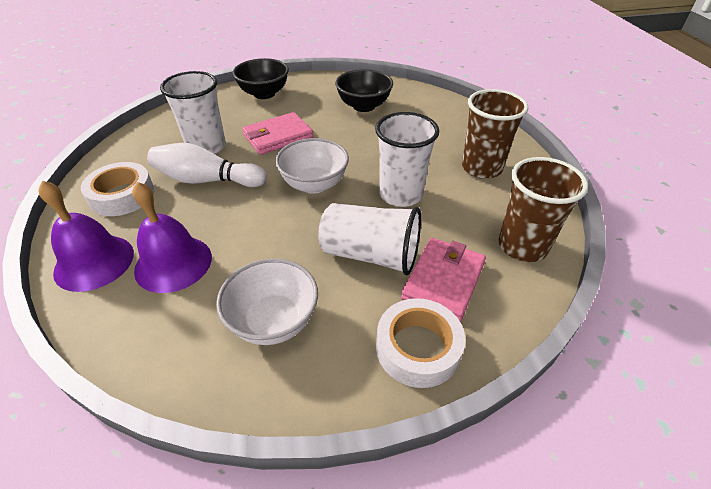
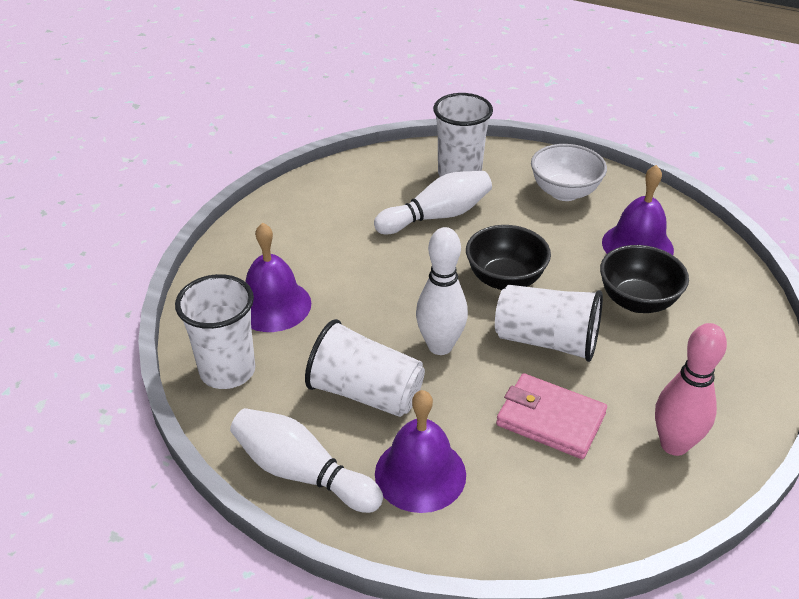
brown cup: 2 -> 0
pink bowling pin: 0 -> 1
pink wallet: 2 -> 1
purple bell: 2 -> 3
white bowl: 2 -> 1
white bowling pin: 1 -> 3
white cup: 3 -> 4
white tape: 2 -> 0

